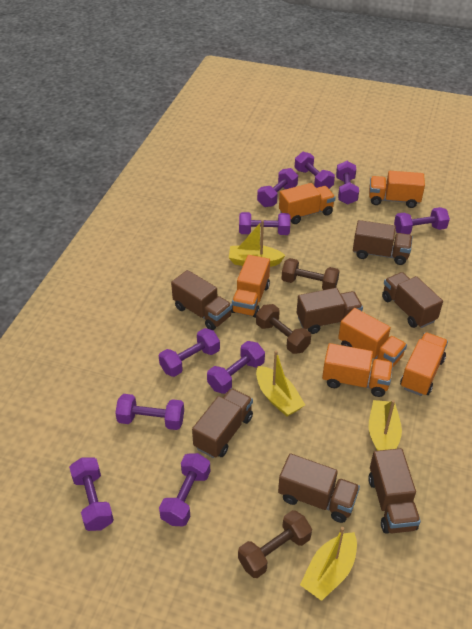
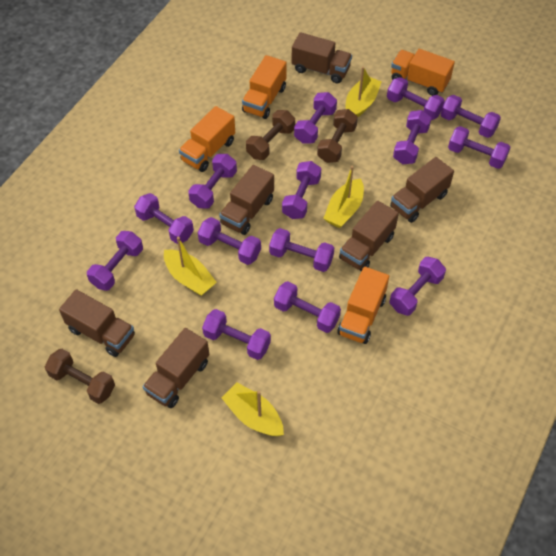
brown truck: 7 -> 6
orange truck: 6 -> 4
purple dumbbell: 10 -> 14

